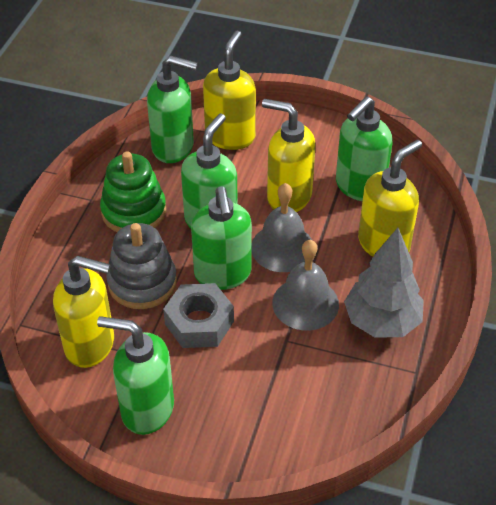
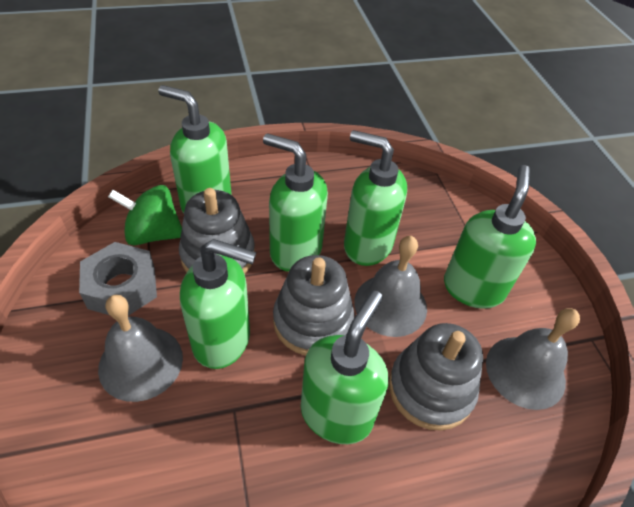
green soap dispenser: 5 -> 6
green spinning top: 0 -> 1
green stacking toy: 1 -> 0
grey bell: 2 -> 3
grey stacking toy: 1 -> 3
grey tree: 1 -> 0
yellow soap dispenser: 4 -> 0

